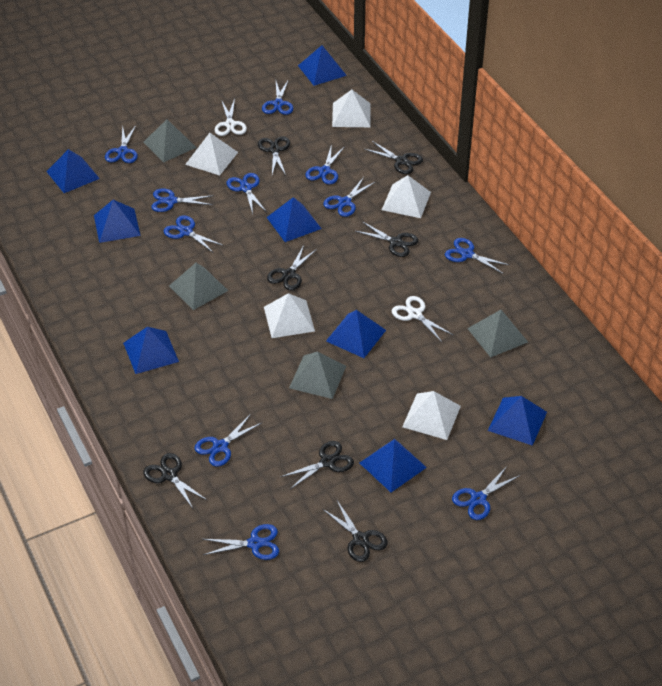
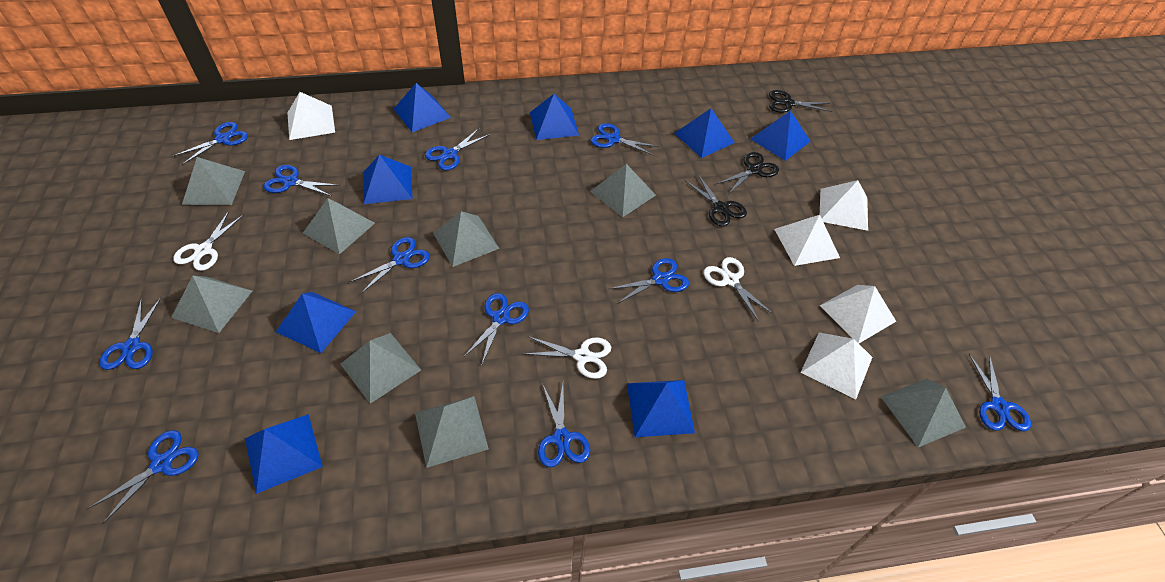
black scissors: 7 -> 3
grey pyramid: 4 -> 8
white scissors: 2 -> 3

